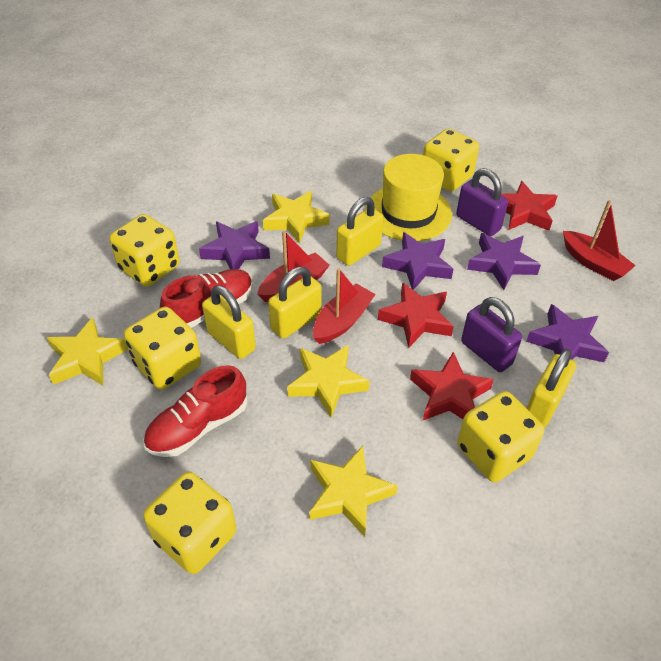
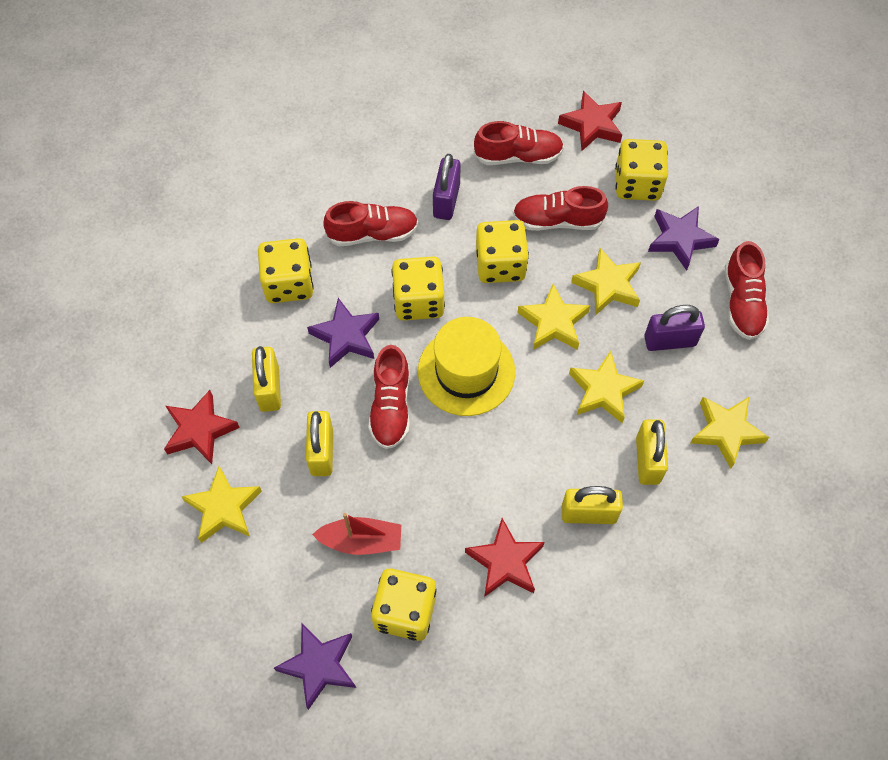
purple star: 4 -> 3
red boat: 3 -> 1
red shoe: 2 -> 5
yellow star: 4 -> 5

